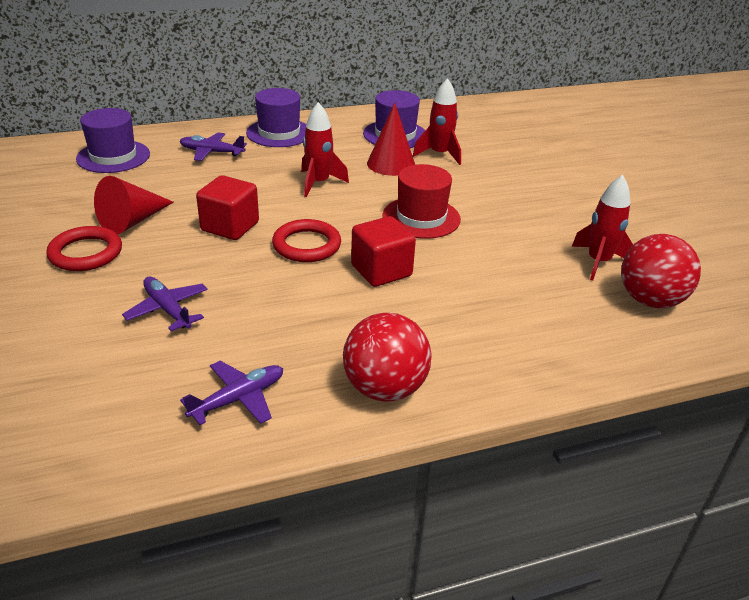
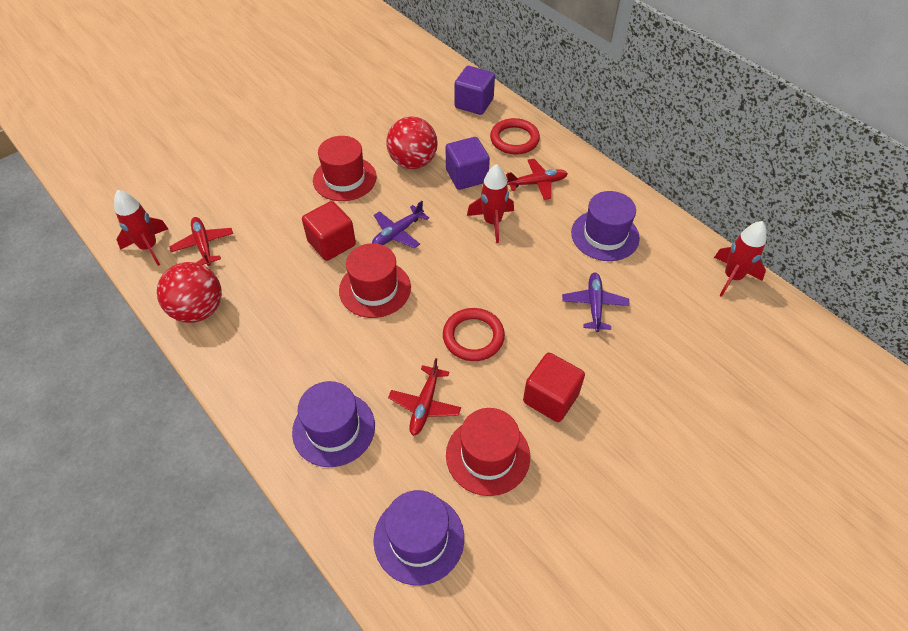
purple cube: 0 -> 2
purple plane: 3 -> 2
red cone: 2 -> 0
red hat: 1 -> 3
red plane: 0 -> 3

